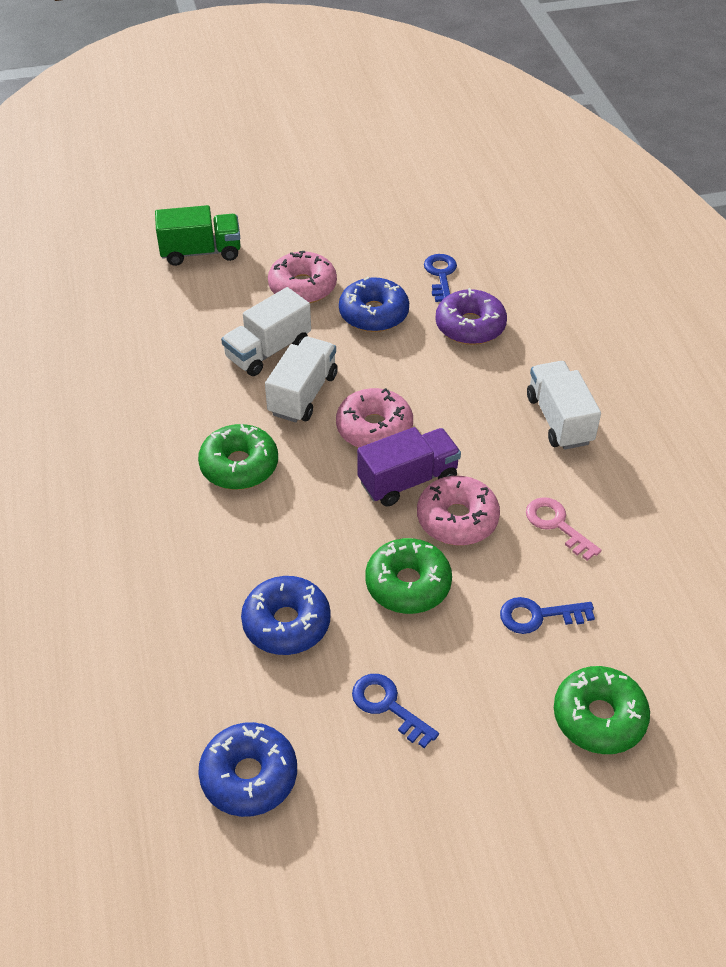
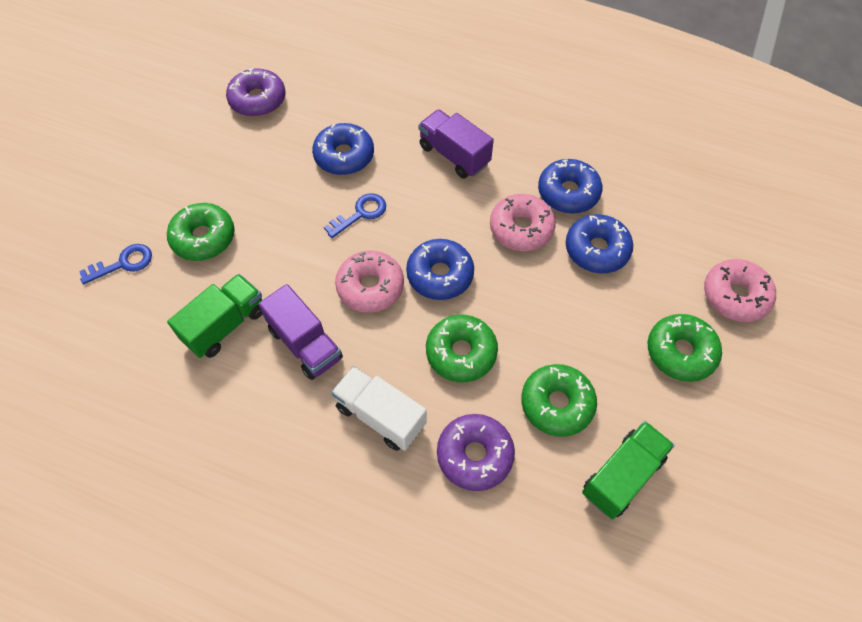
blue donut: 3 -> 4
blue key: 3 -> 2
green donut: 3 -> 4
green truck: 1 -> 2
pink key: 1 -> 0
purple donut: 1 -> 2
purple truck: 1 -> 2
white truck: 3 -> 1

